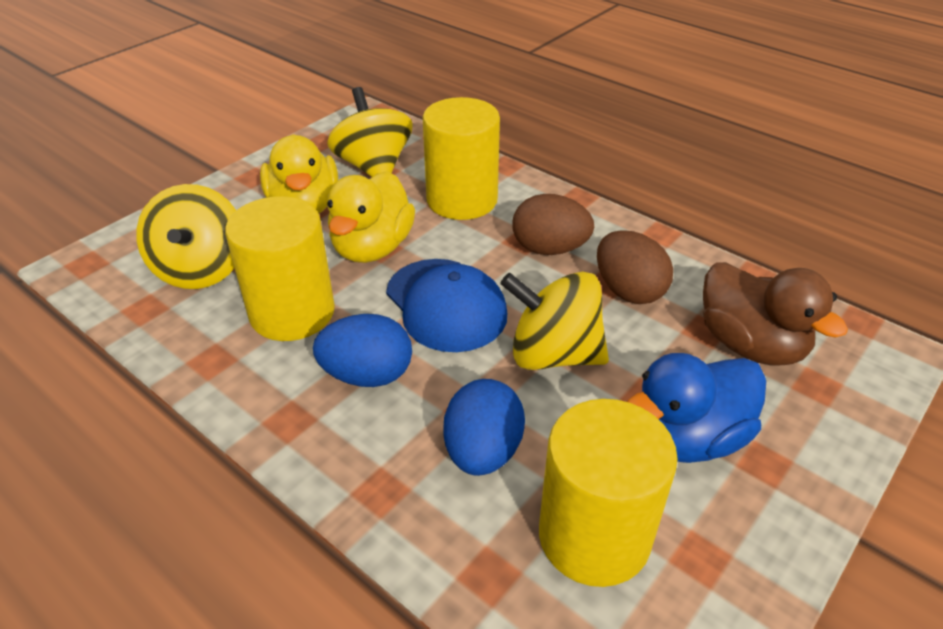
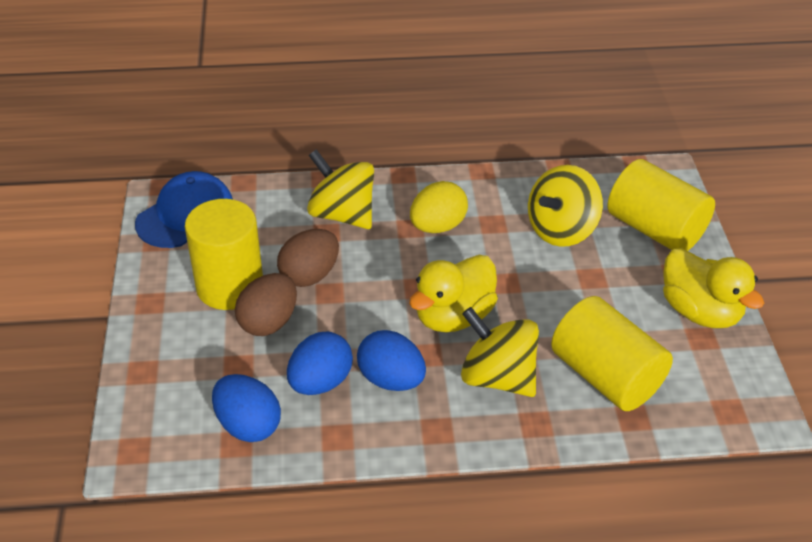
blue duck: 1 -> 0
blue egg: 2 -> 3
brown duck: 1 -> 0
yellow egg: 0 -> 1

